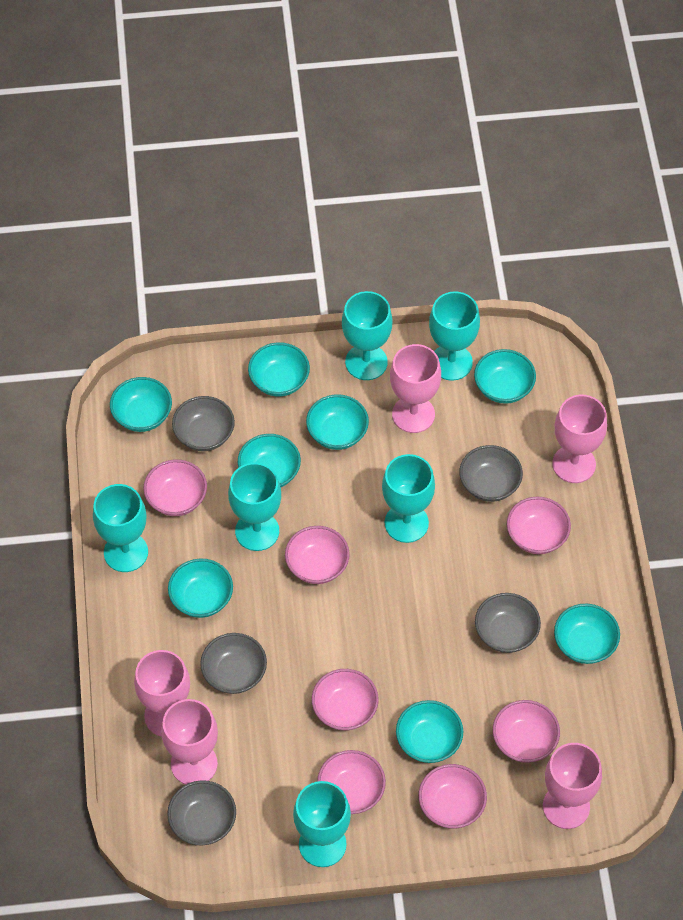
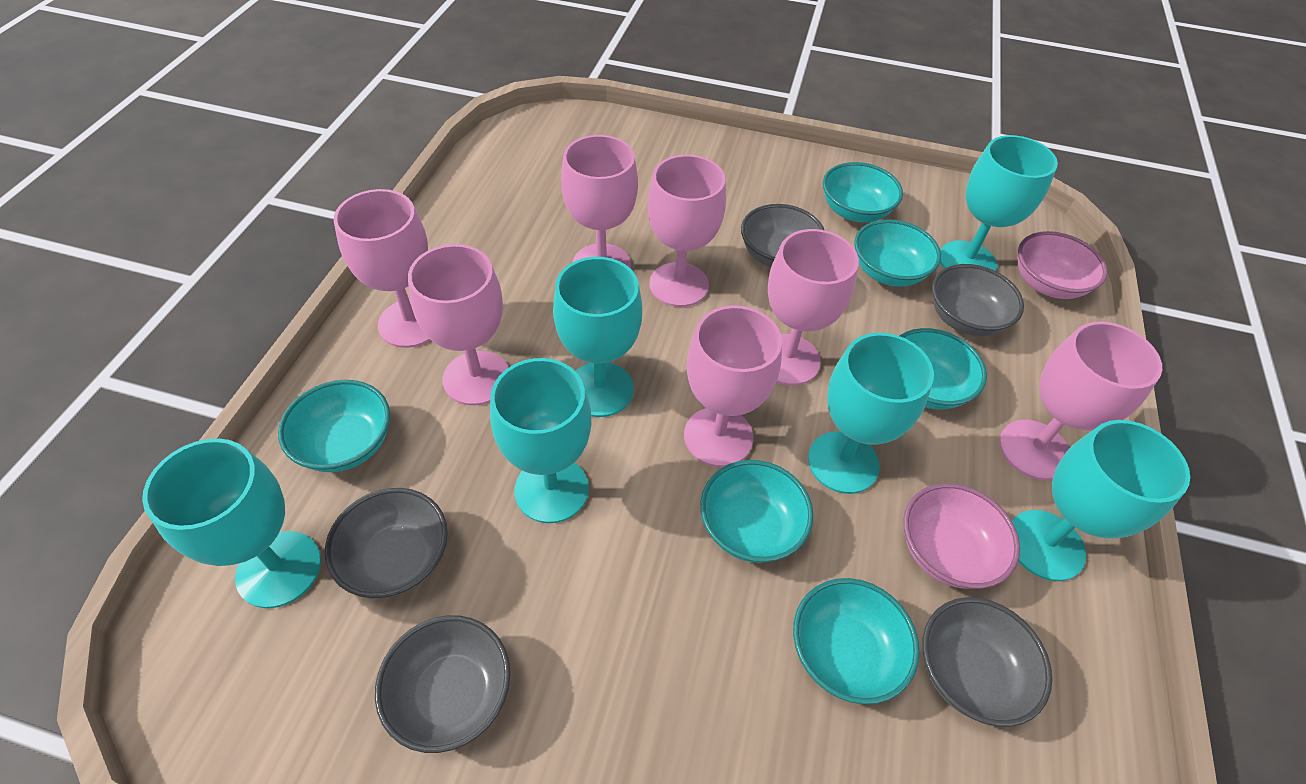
pink bowl: 7 -> 2
pink goblet: 5 -> 7
turquoise bowl: 8 -> 6

